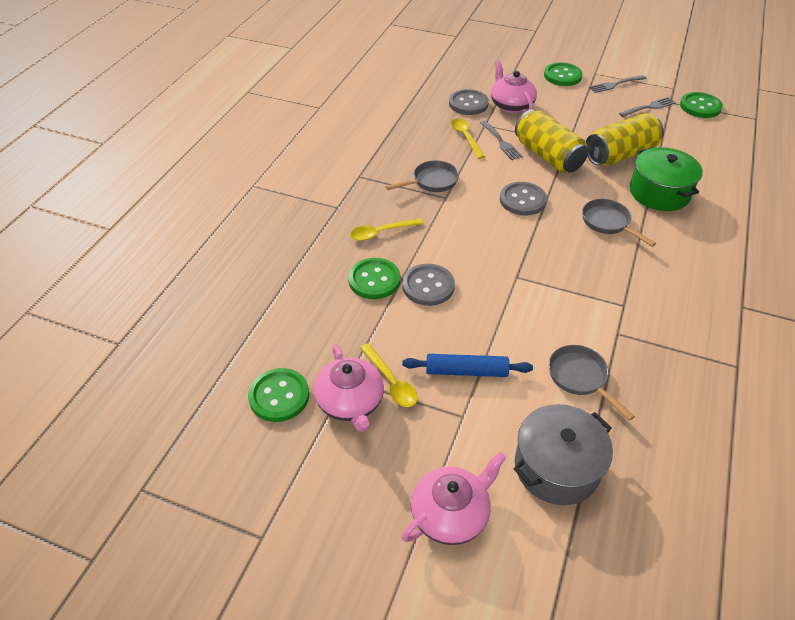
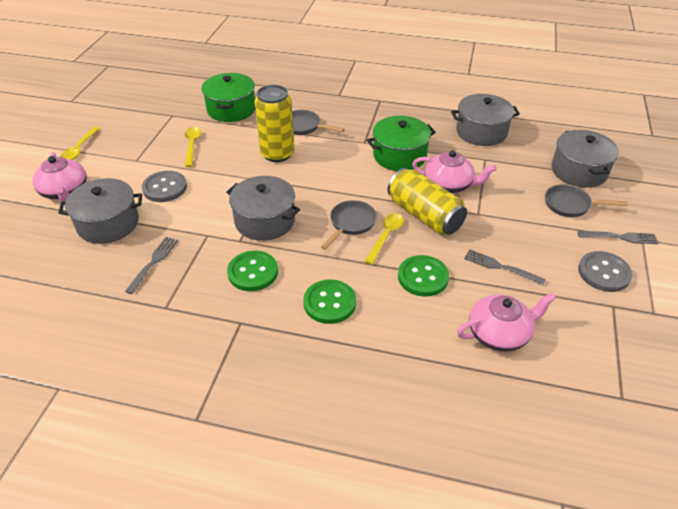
blue rolling pin: 1 -> 0
green button: 4 -> 3
green pot: 1 -> 2
grey button: 3 -> 2
grey pot: 1 -> 4

